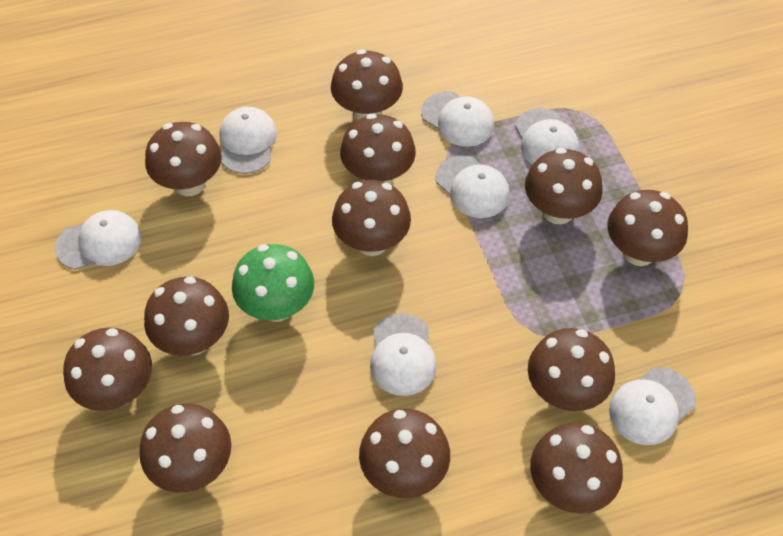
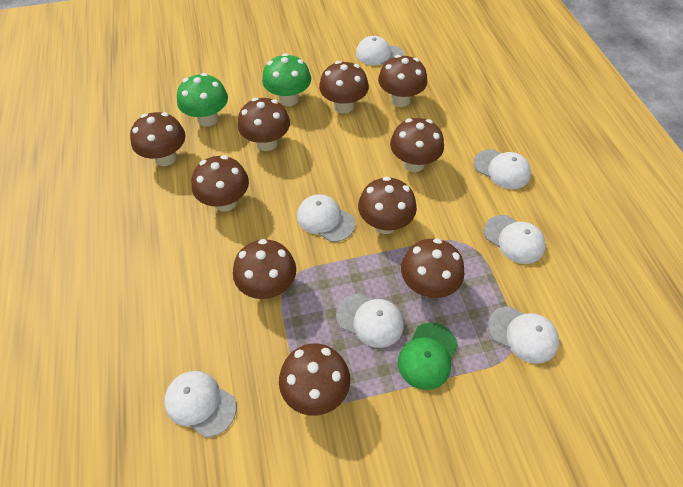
brown mushroom: 12 -> 10
green cap: 0 -> 1
green mushroom: 1 -> 2

